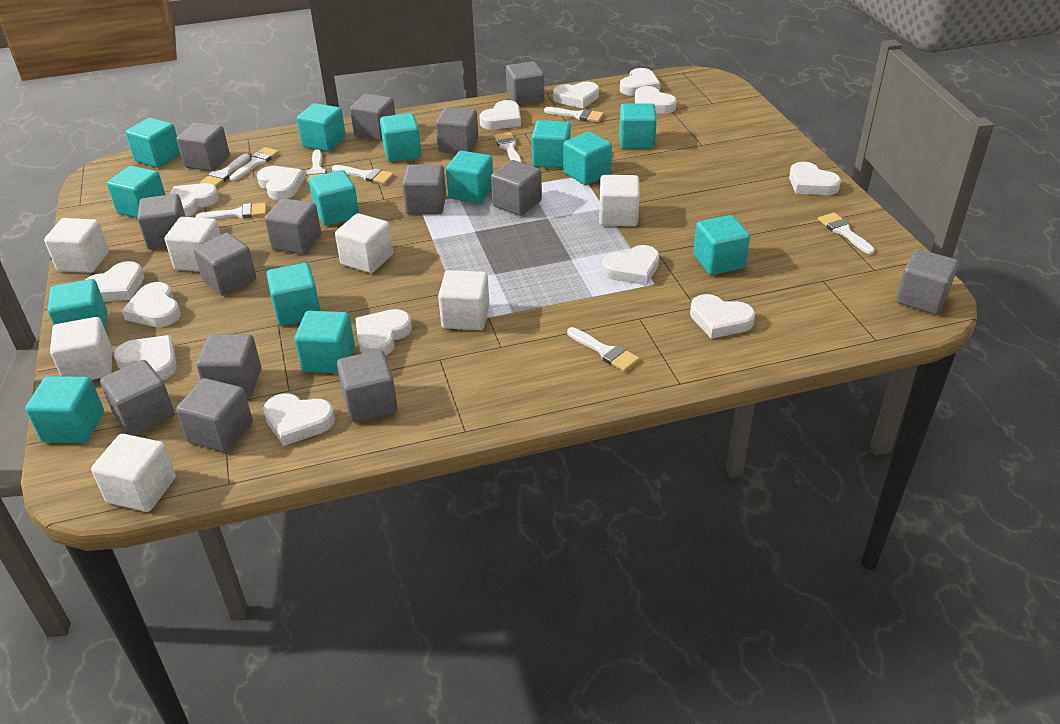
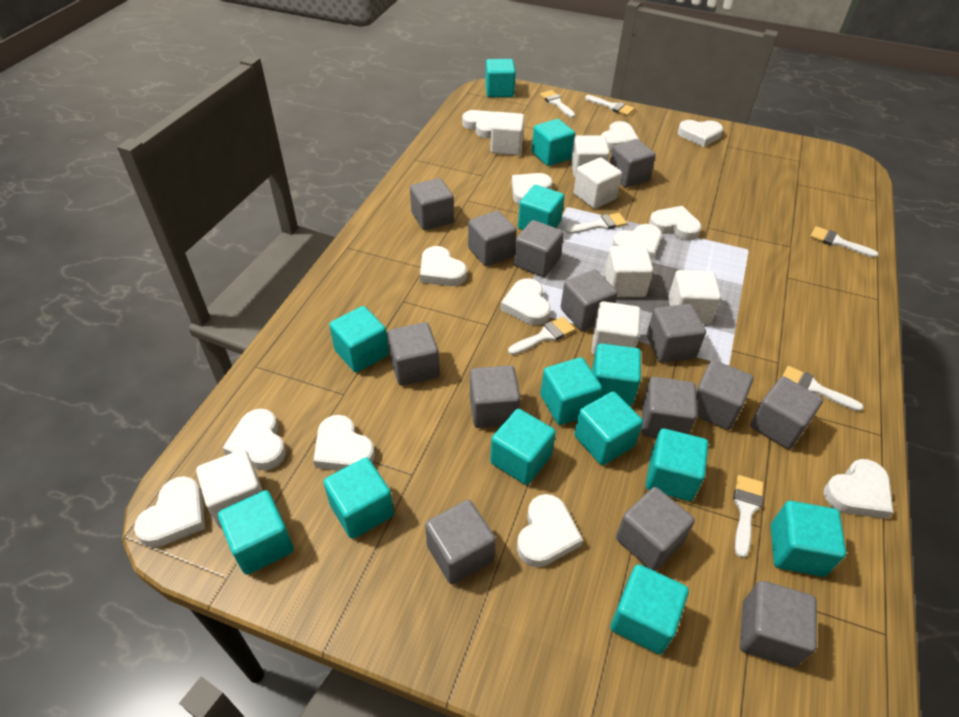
turquoise cube: 14 -> 13
white brush: 9 -> 7
white heart: 14 -> 13

